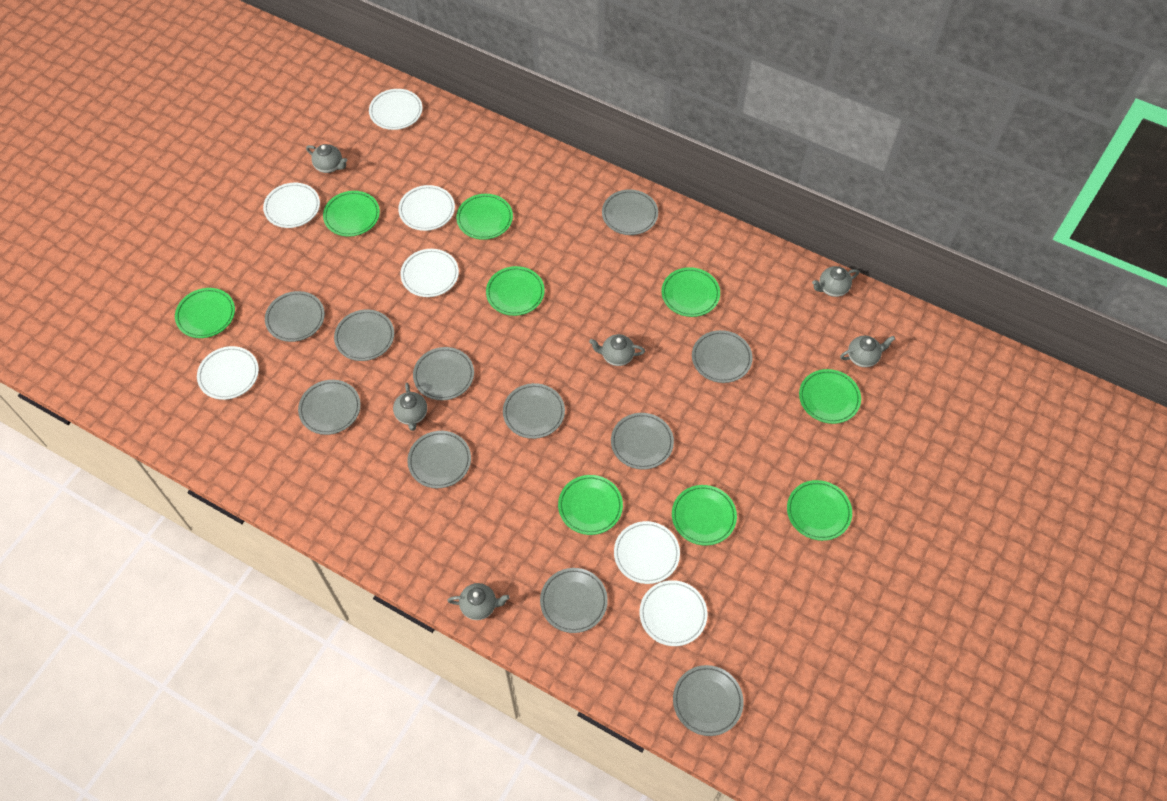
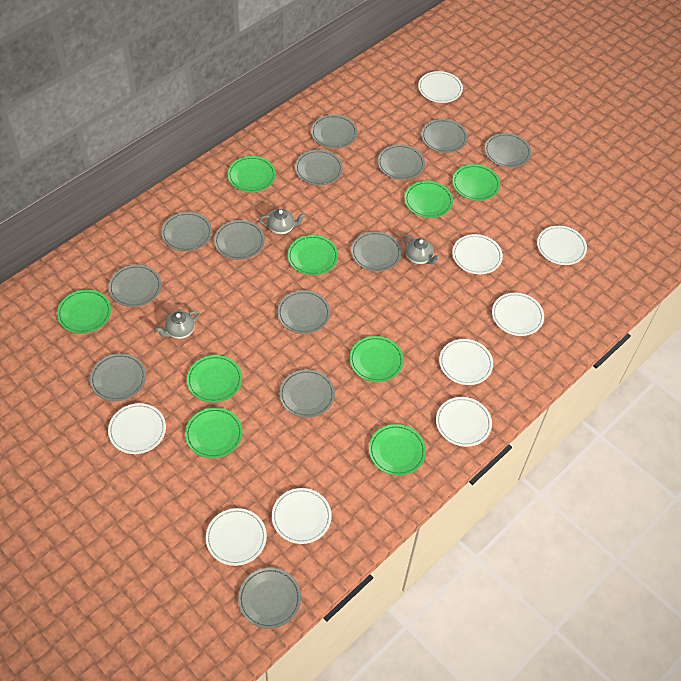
grey plate: 11 -> 13
grey teapot: 6 -> 3
white plate: 7 -> 9

